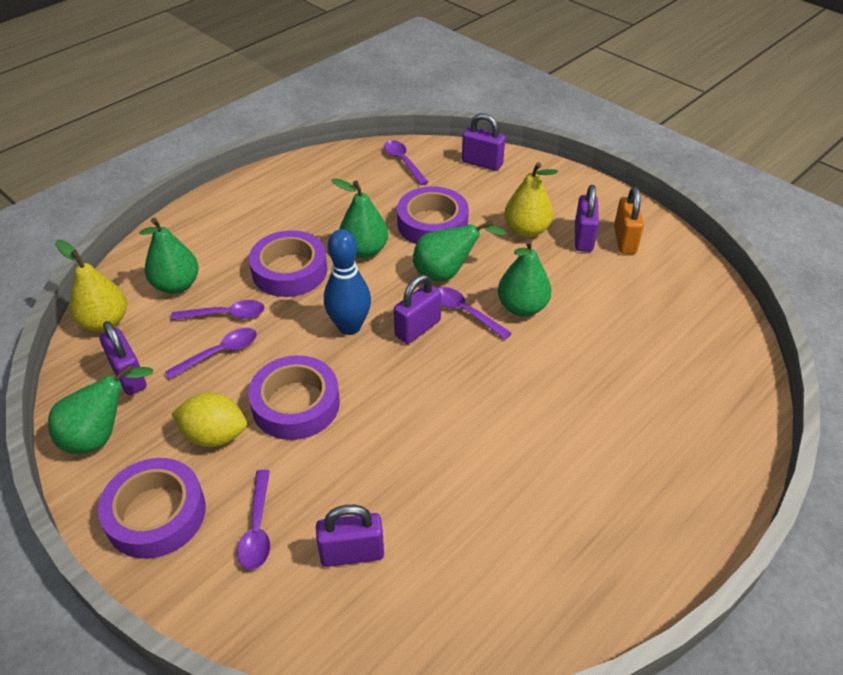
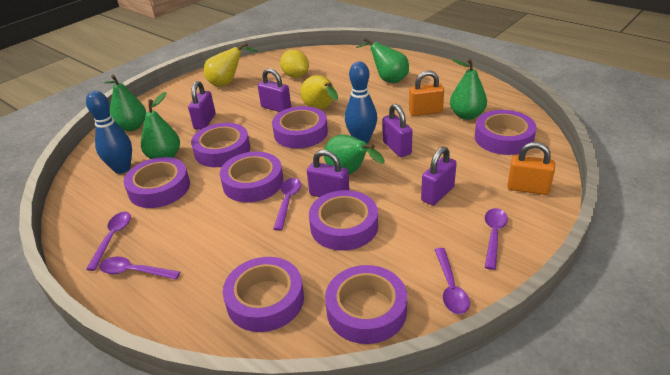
blue bowling pin: 1 -> 2
orange padlock: 1 -> 2
purple tape: 4 -> 8

